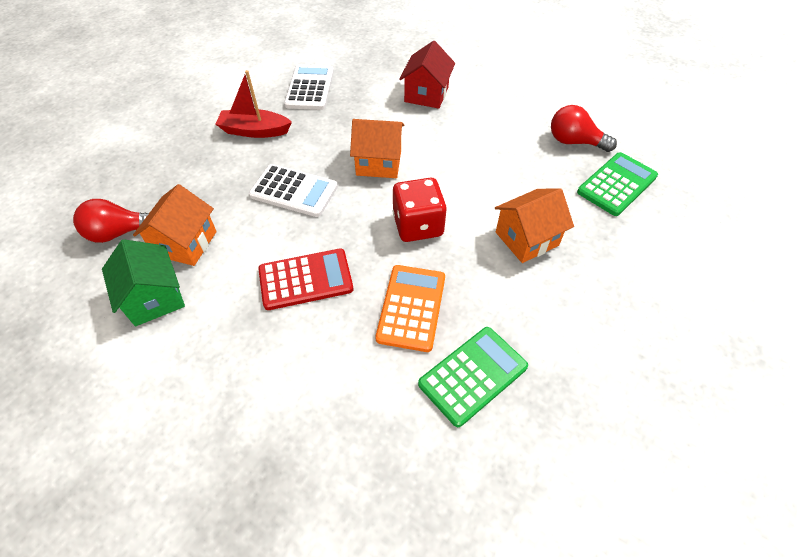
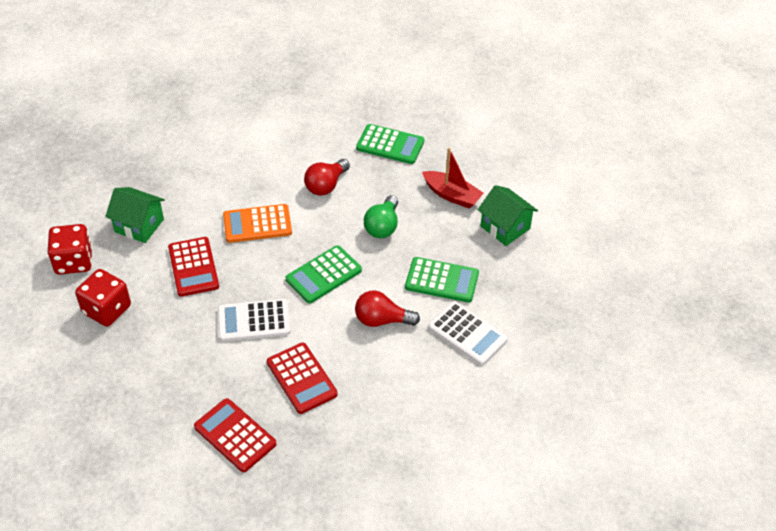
green calculator: 2 -> 3
green house: 1 -> 2
green light bulb: 0 -> 1
orange house: 3 -> 0
red calculator: 1 -> 3
red dice: 1 -> 2
red house: 1 -> 0

